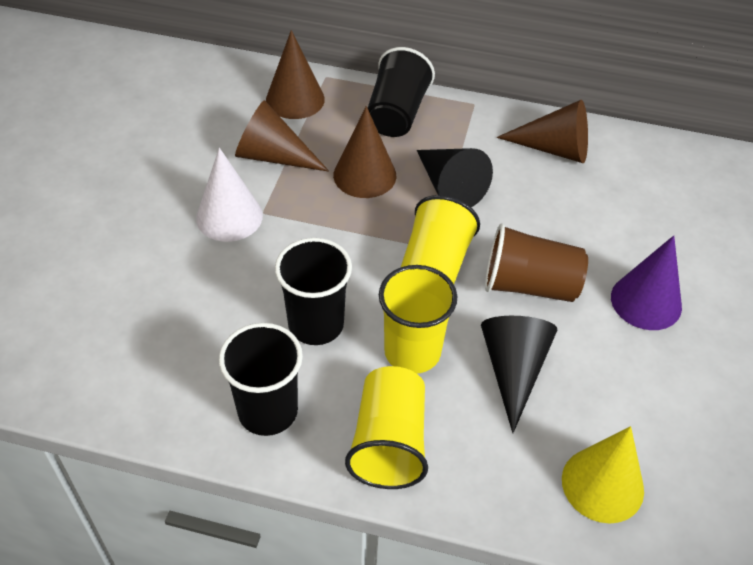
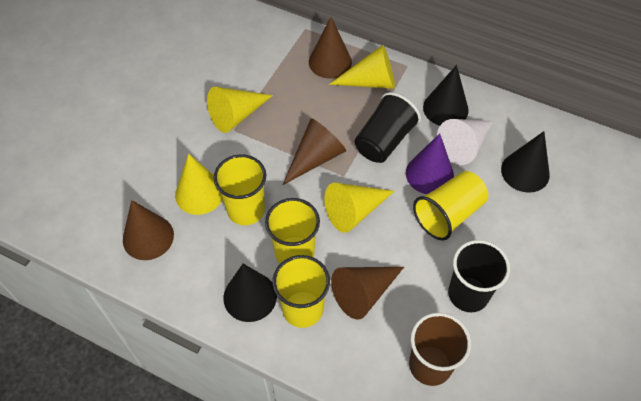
black cone: 2 -> 3
black cup: 3 -> 2
yellow cone: 1 -> 4
yellow cup: 3 -> 4

